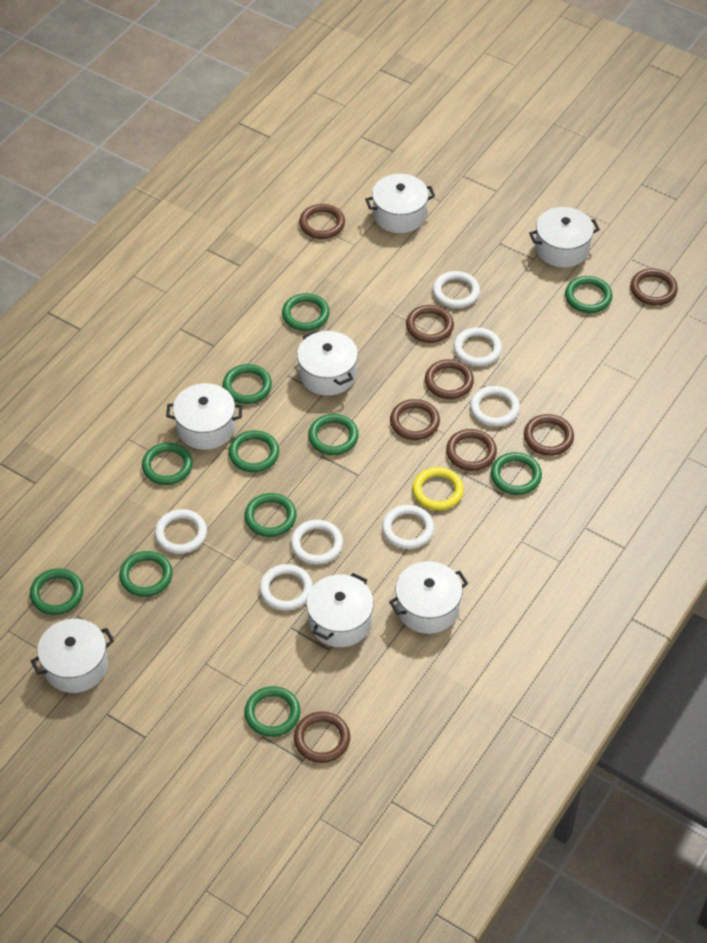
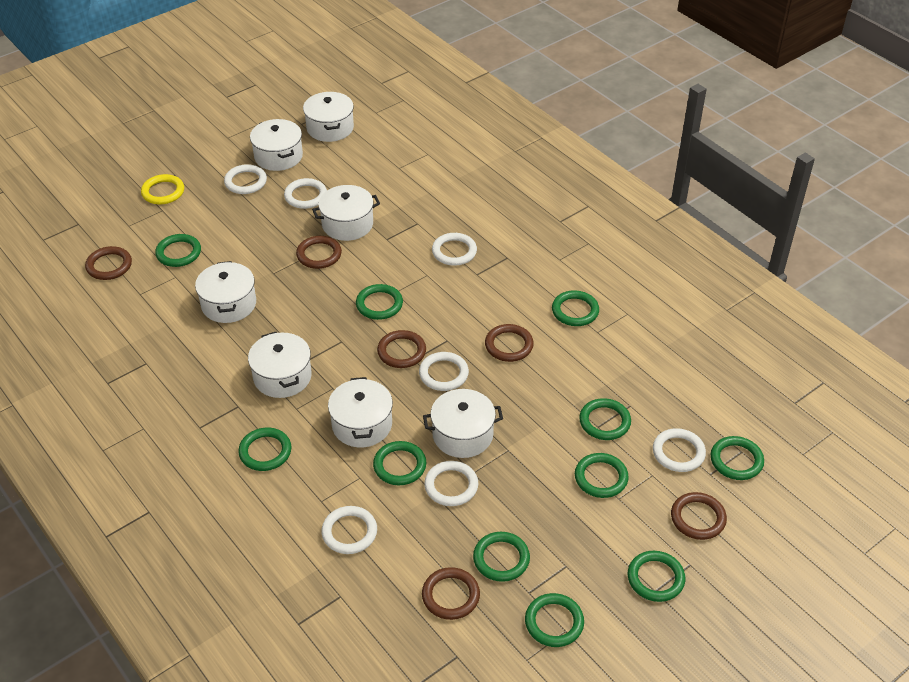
brown ring: 8 -> 6

